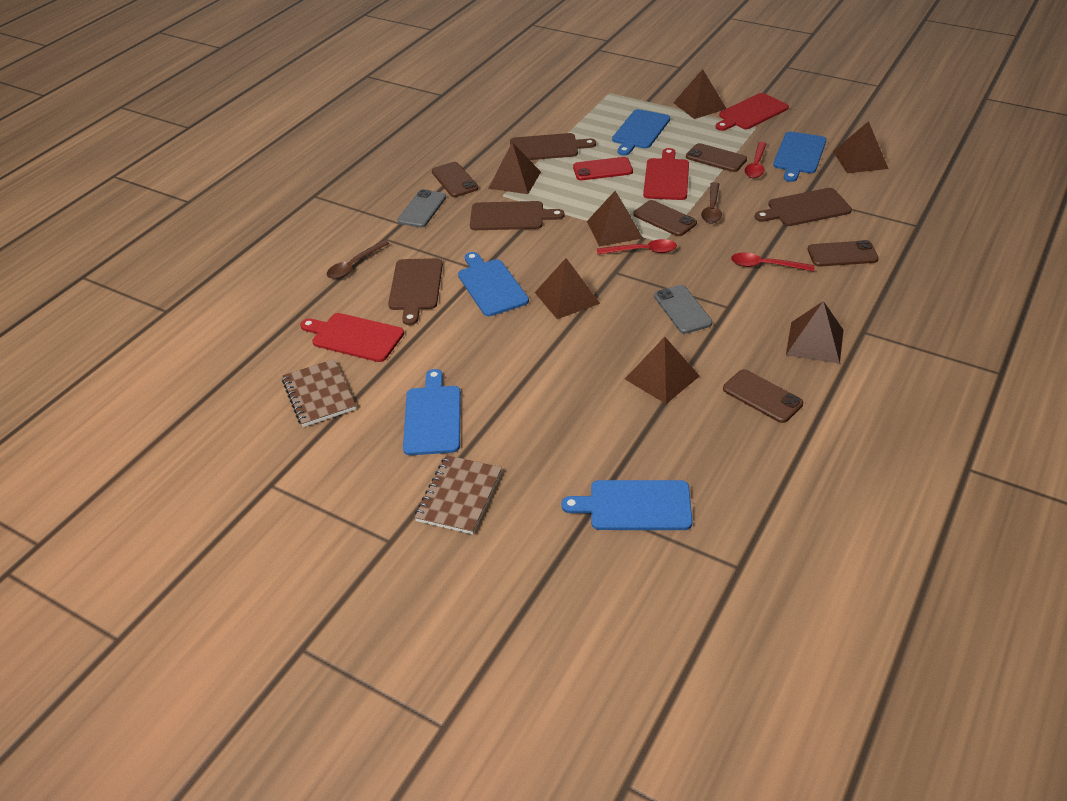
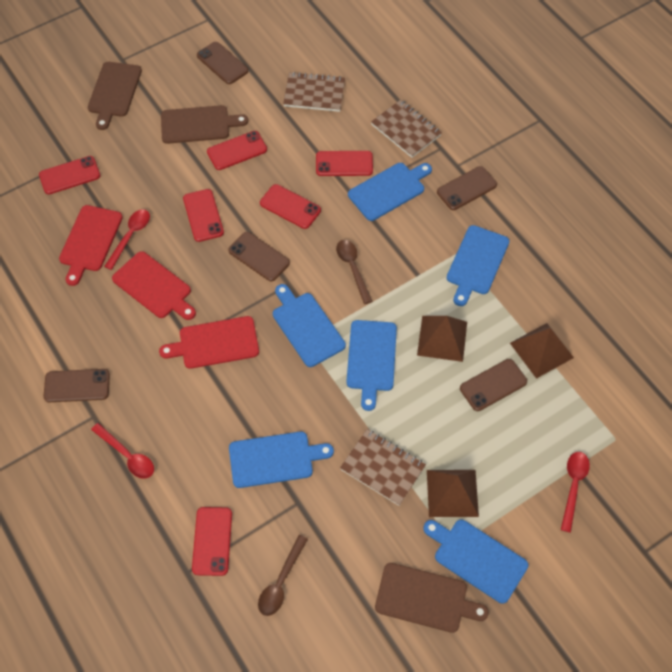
blue cutting board: 5 -> 6
brown cutting board: 4 -> 3
brown notebook: 2 -> 3
brown pyramid: 7 -> 3
grey phone: 2 -> 0
red phone: 1 -> 6

